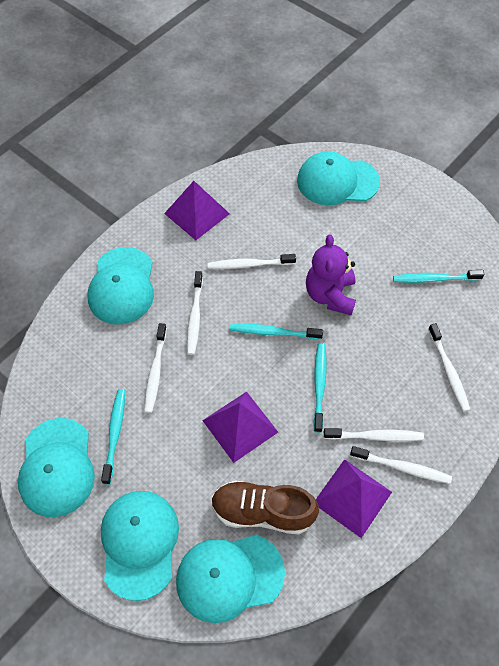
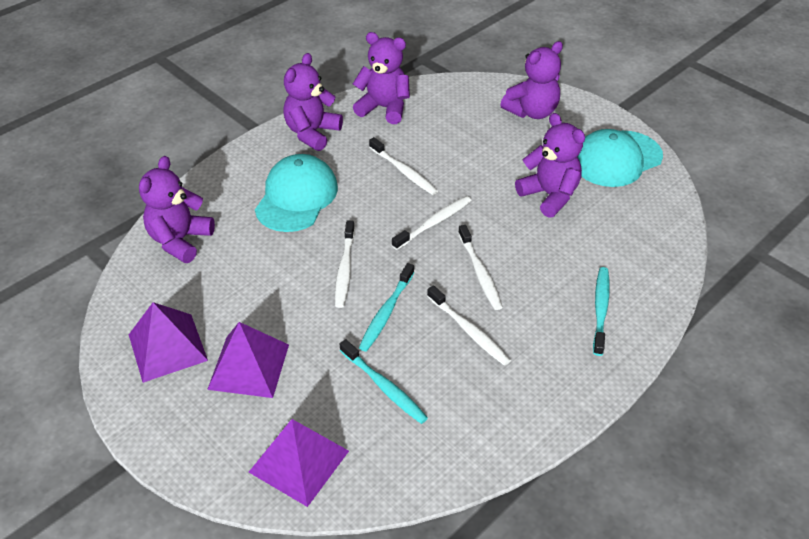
brown shoe: 1 -> 0
purple teddy bear: 1 -> 5
turquoise cap: 5 -> 2
turquoise toothbrush: 4 -> 3
white toothbrush: 6 -> 5

